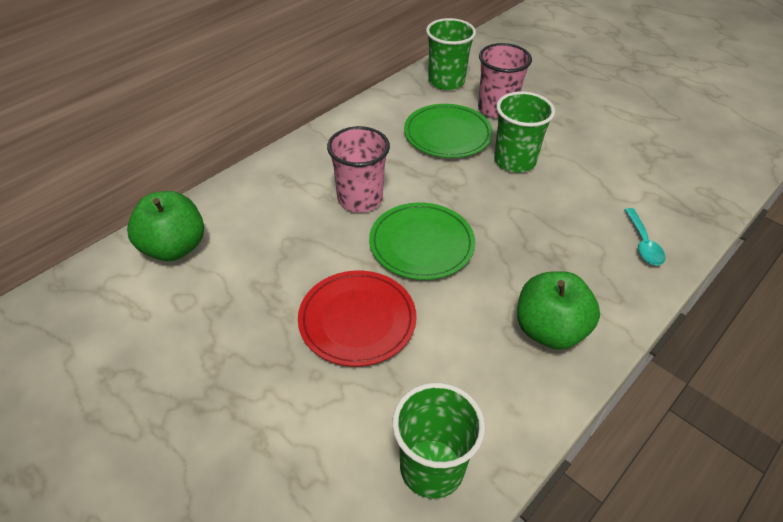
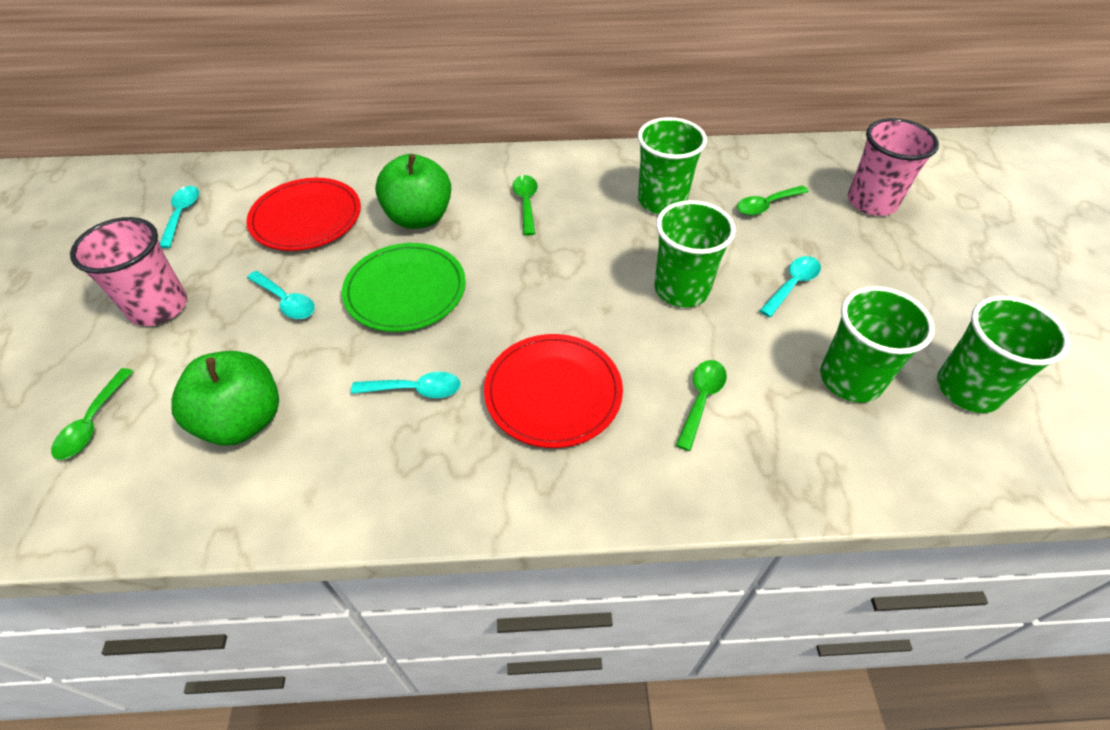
green cup: 3 -> 4
green plate: 2 -> 1
green spoon: 0 -> 4
red plate: 1 -> 2
turquoise spoon: 1 -> 4

